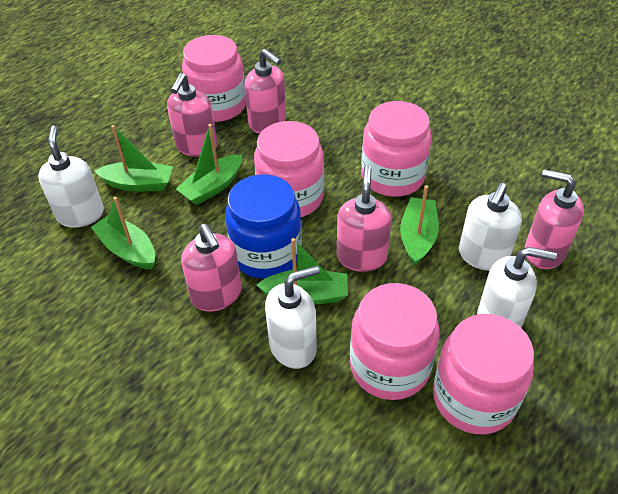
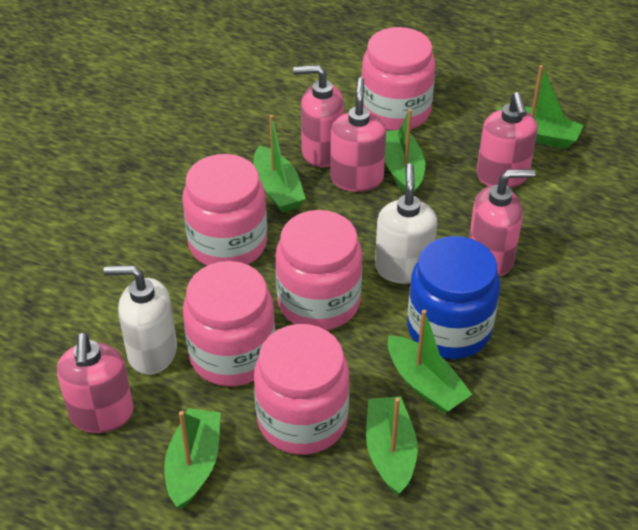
green boat: 5 -> 6
white soap dispenser: 4 -> 2

